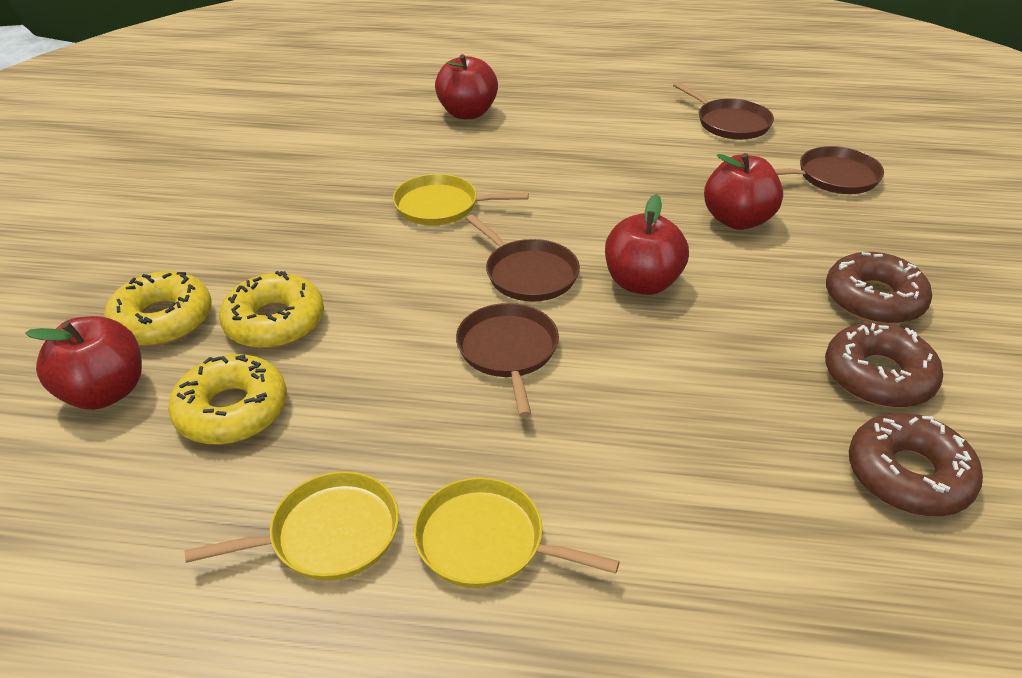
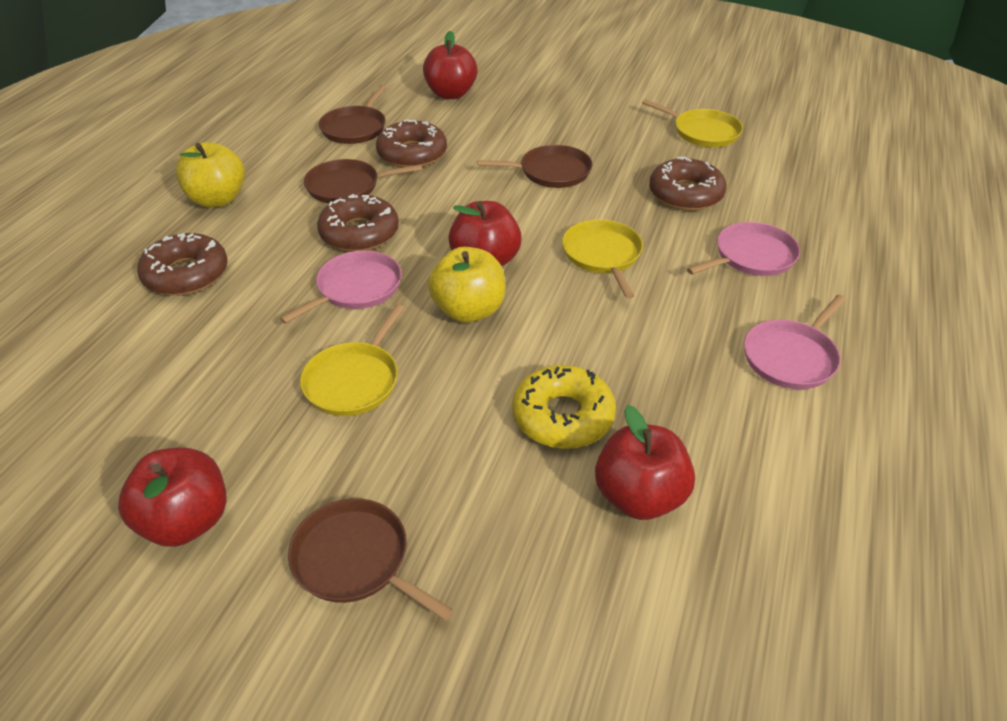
brown donut: 3 -> 4
pink pan: 0 -> 3
yellow apple: 0 -> 2
yellow donut: 3 -> 1

